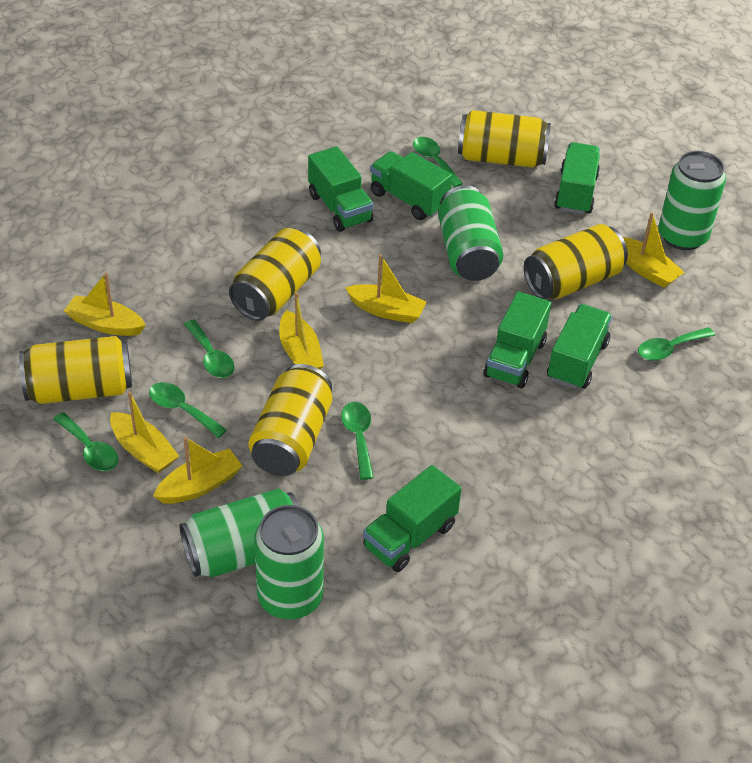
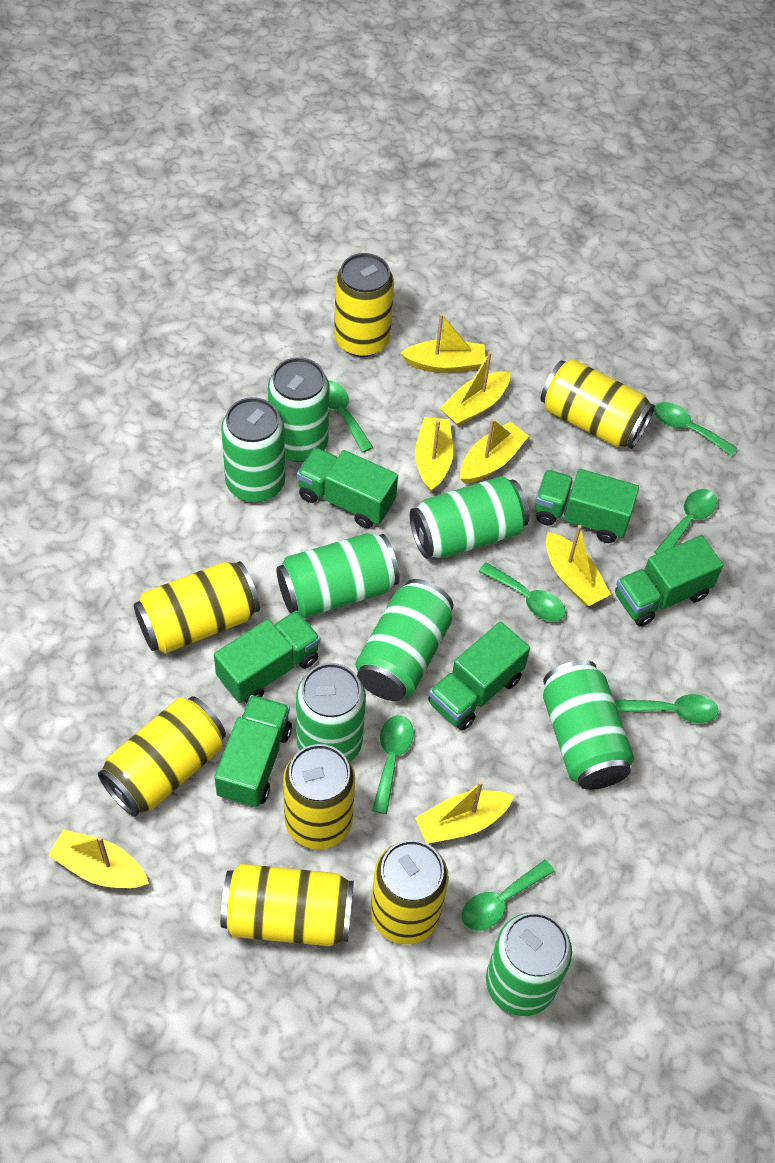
green can: 4 -> 8
green spoon: 6 -> 7
yellow boat: 6 -> 7
yellow can: 5 -> 7

